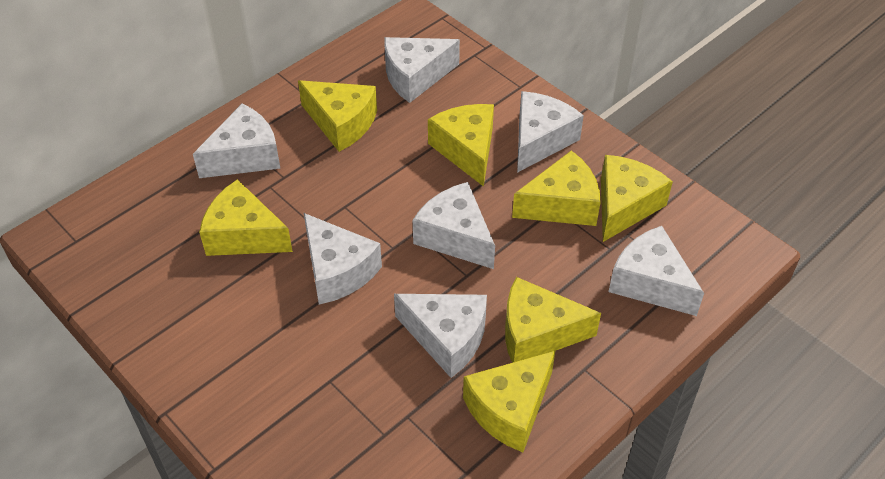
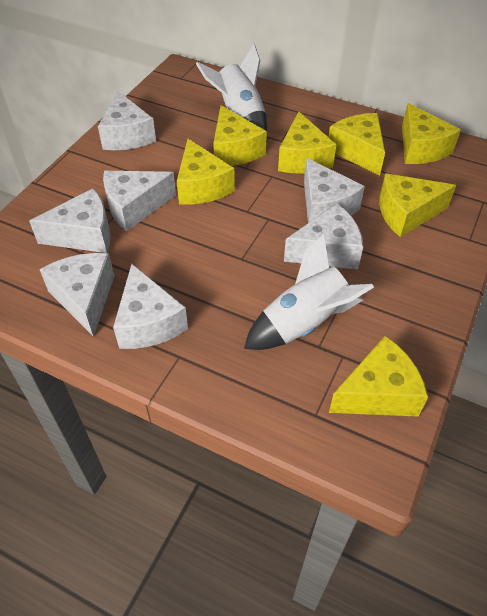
white rocket: 0 -> 2

